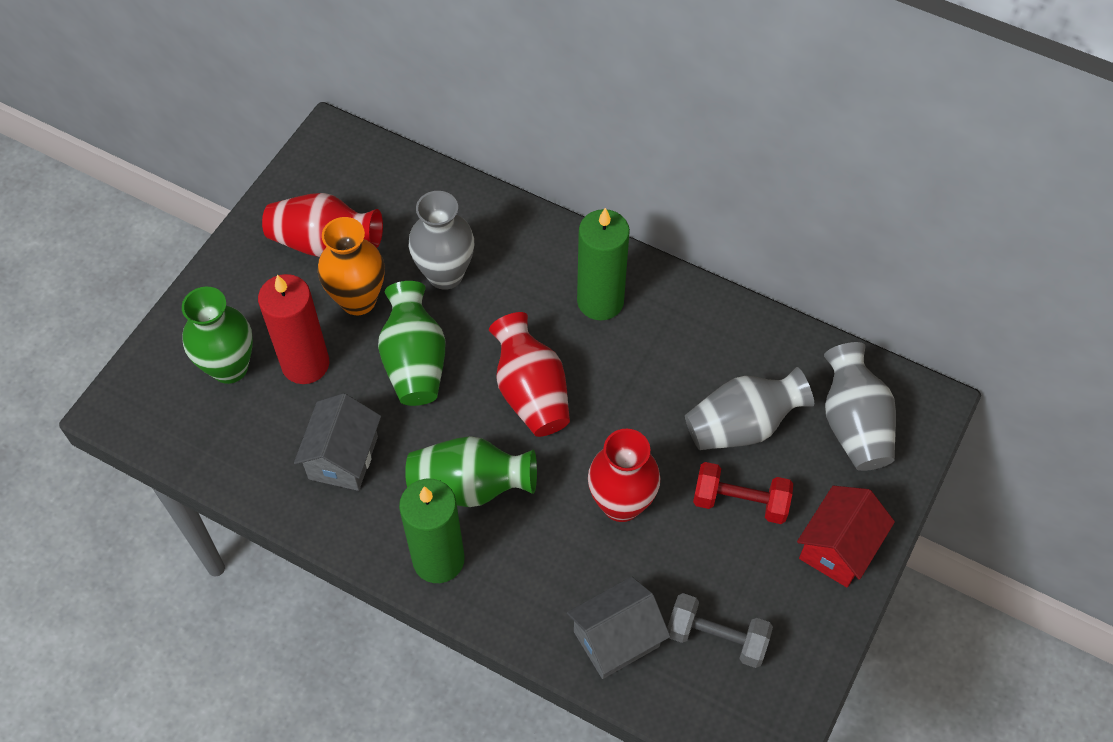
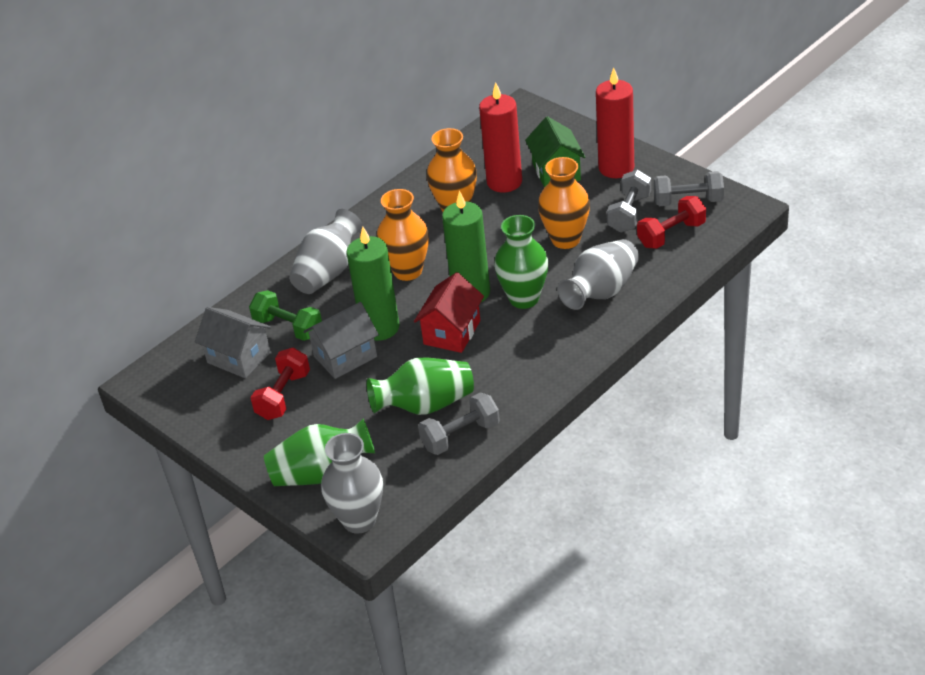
green dumbbell: 0 -> 1
green house: 0 -> 1
grey dumbbell: 1 -> 3
orange vase: 1 -> 3
red candle: 1 -> 2
red dumbbell: 1 -> 2
red vase: 3 -> 0

